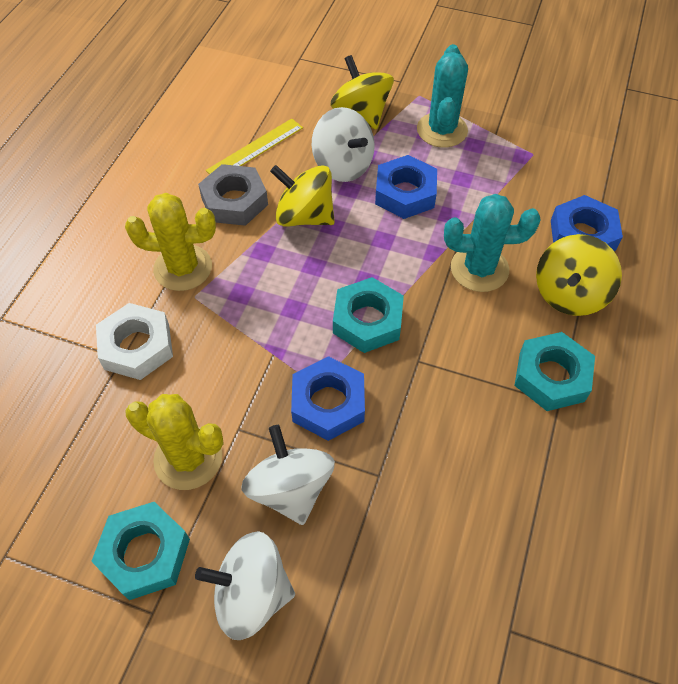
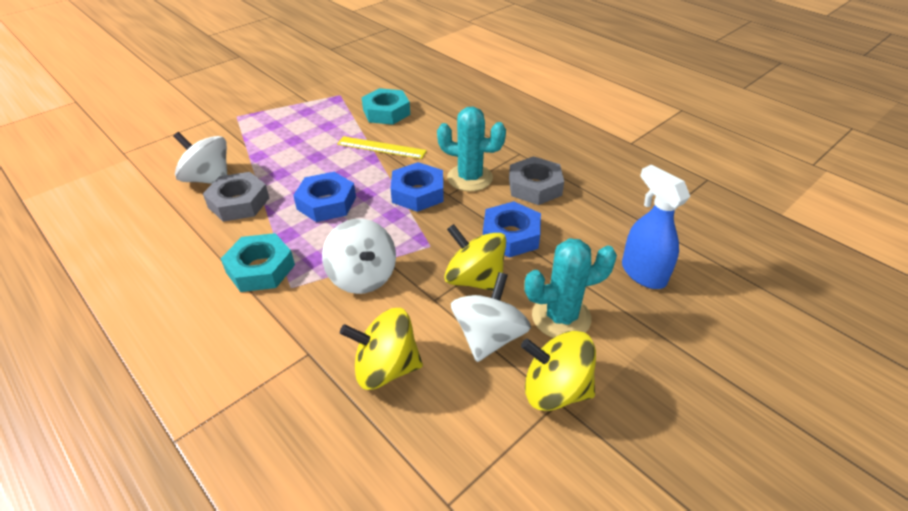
blue spray bottle: 0 -> 1
grey nut: 1 -> 2
turquoise nut: 3 -> 2
white nut: 1 -> 0
yellow cactus: 2 -> 0

